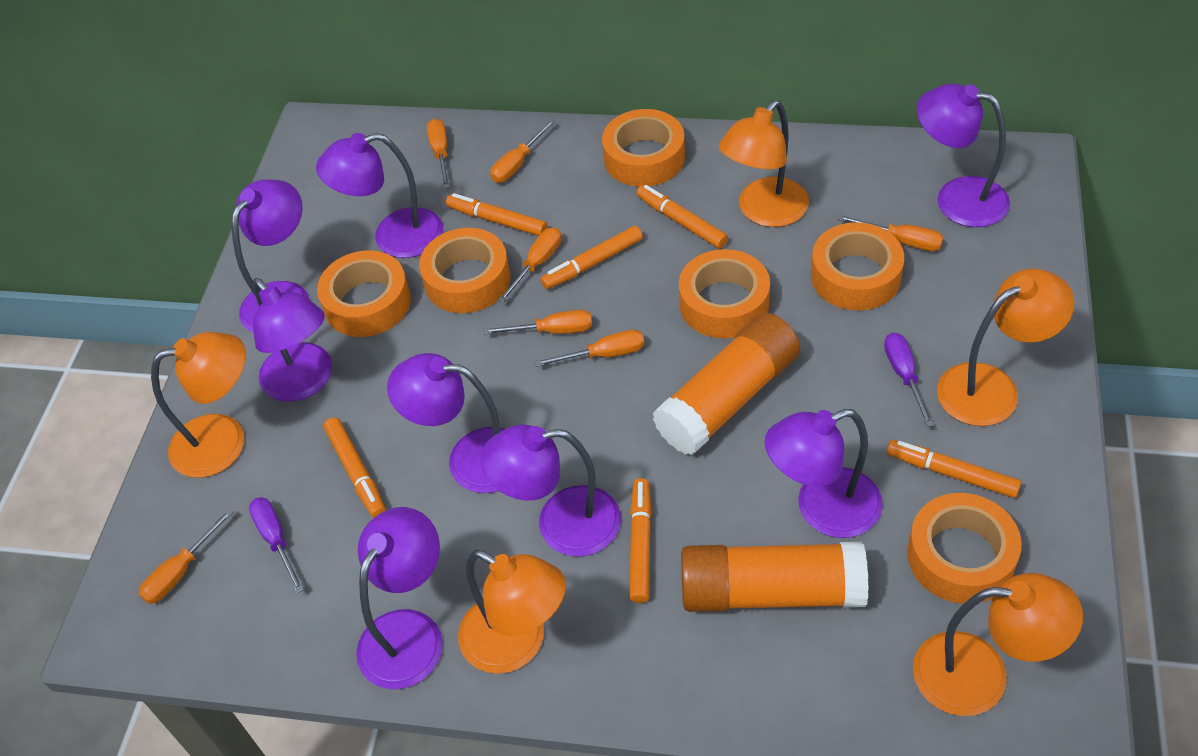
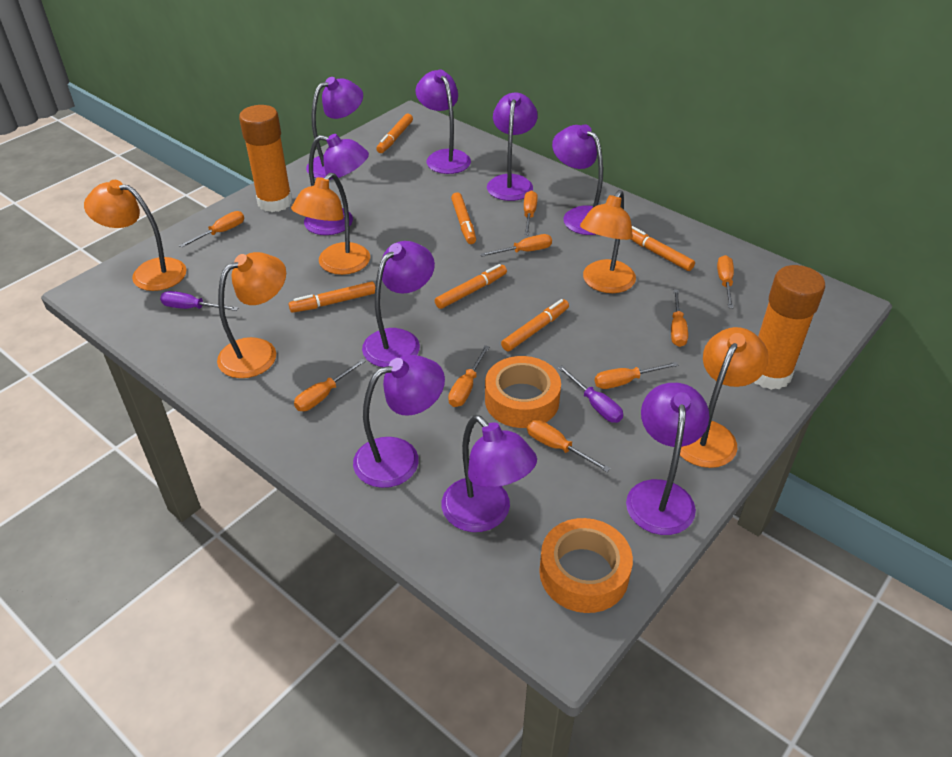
orange screwdriver: 7 -> 9
orange tape: 6 -> 2
purple lamp: 8 -> 9

